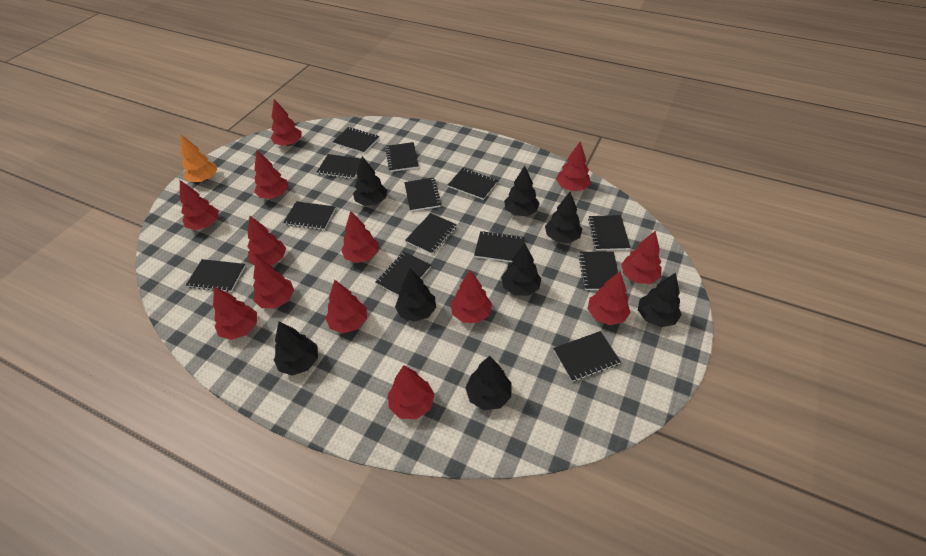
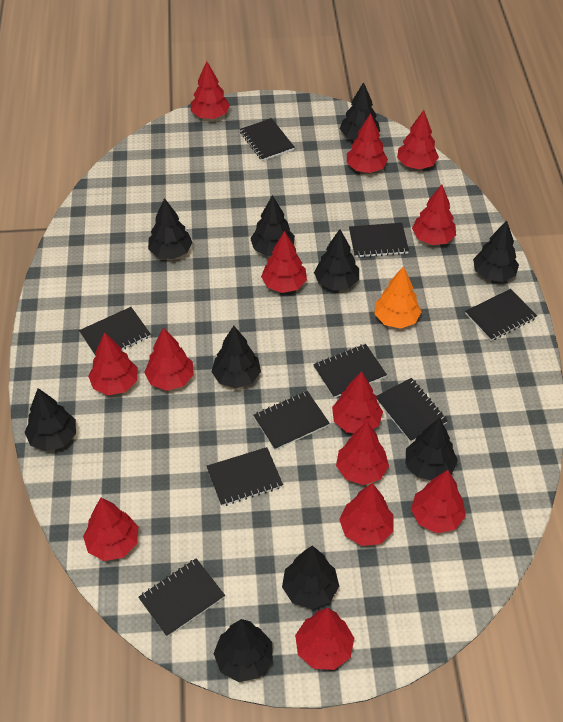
black notebook: 13 -> 9
black tree: 8 -> 10

